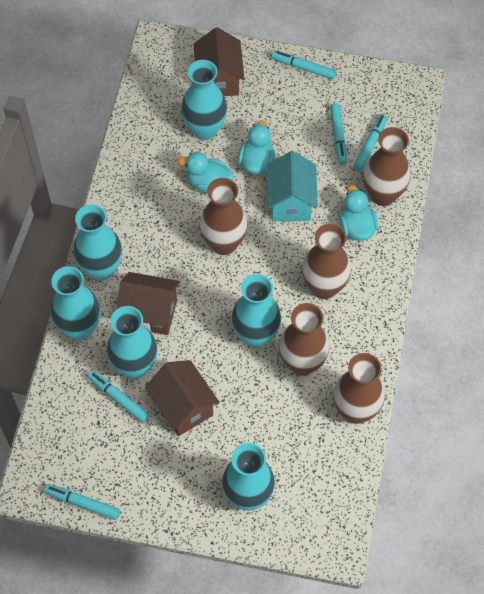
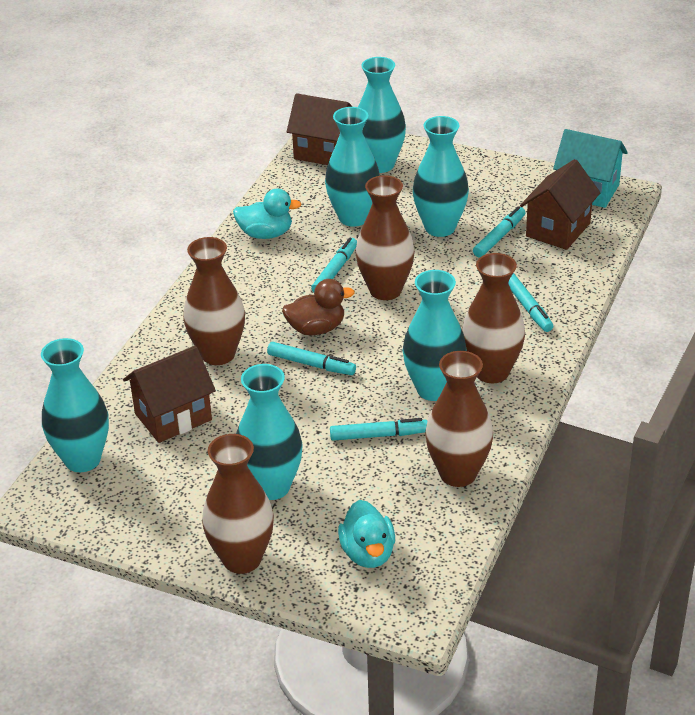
brown duck: 0 -> 1
turquoise duck: 3 -> 2

